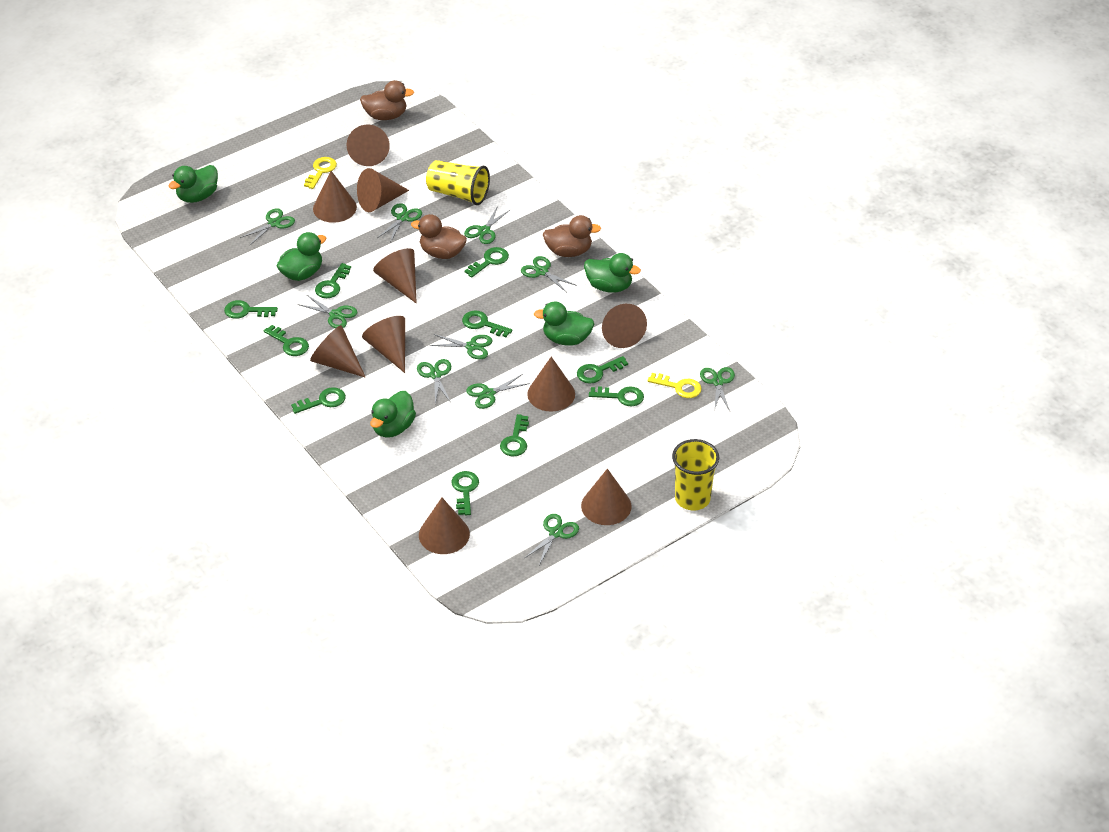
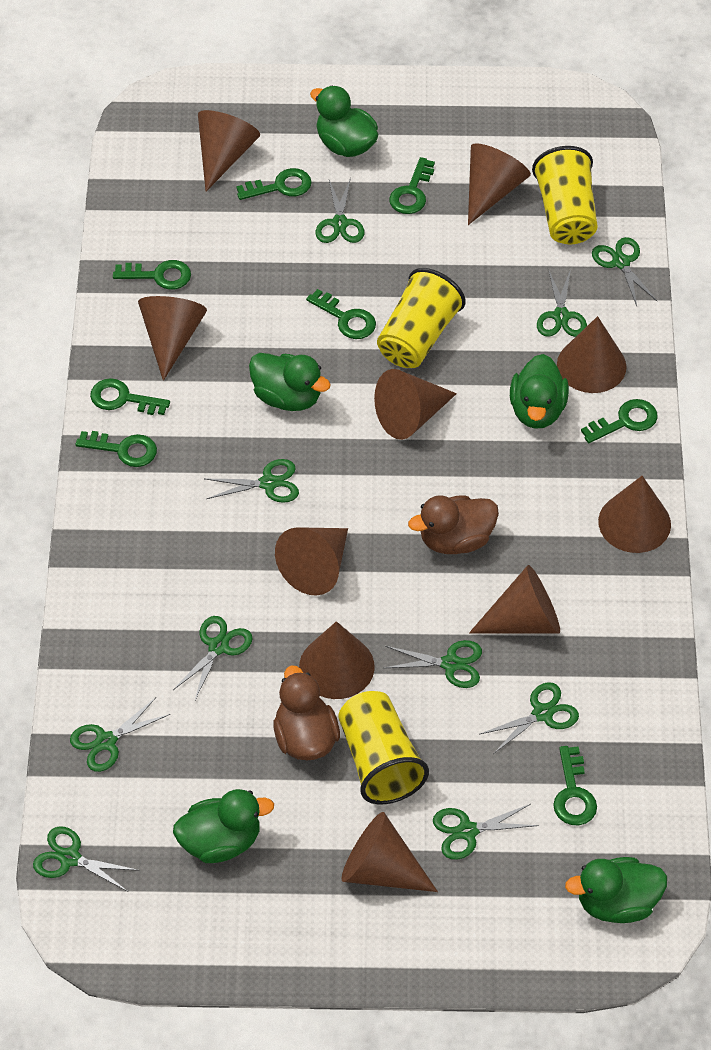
brown duck: 3 -> 2
green key: 10 -> 8
yellow cup: 2 -> 3
yellow key: 2 -> 0

